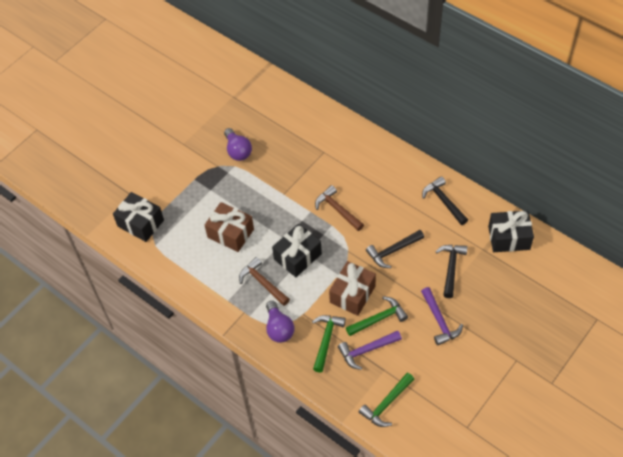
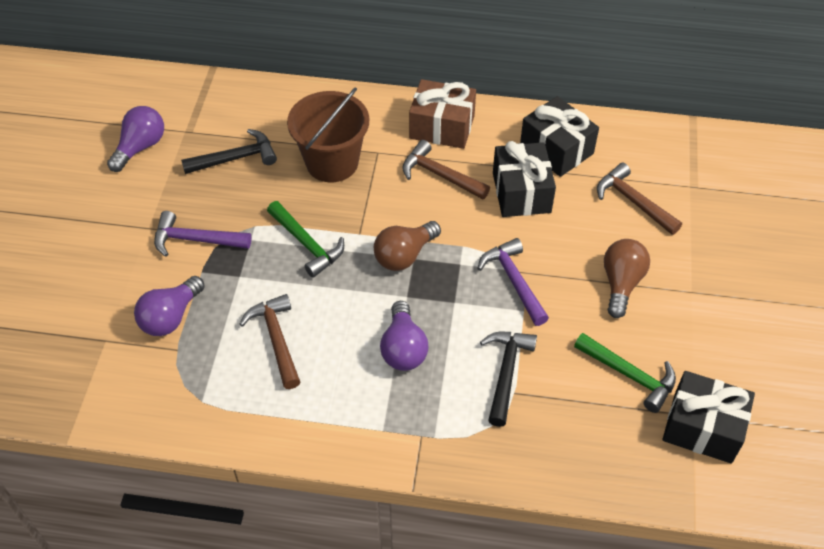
black hammer: 3 -> 2
brown bucket: 0 -> 1
brown gift: 2 -> 1
brown hammer: 2 -> 3
brown light bulb: 0 -> 2
green hammer: 3 -> 2
purple light bulb: 2 -> 3

